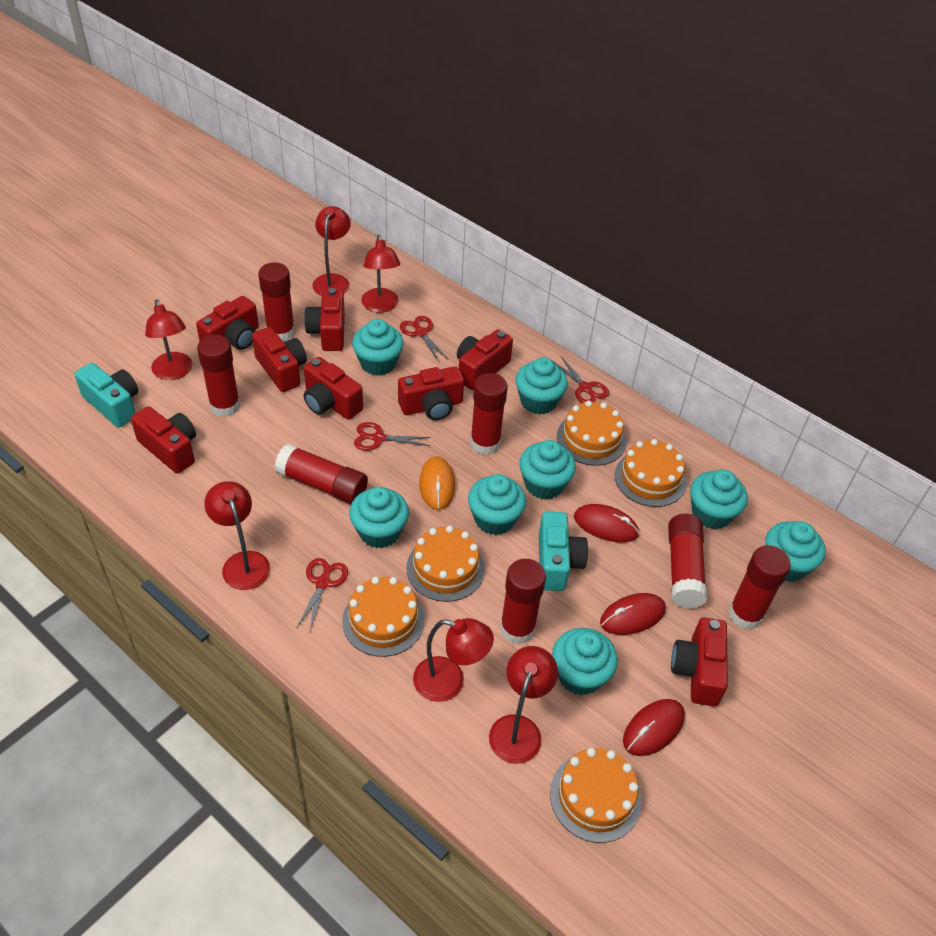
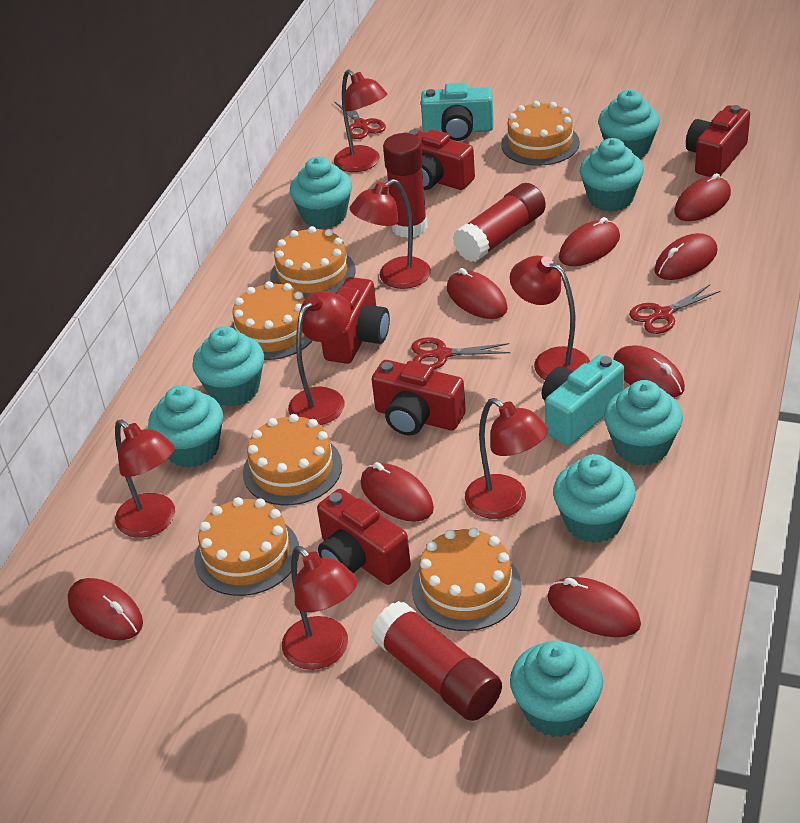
orange cake: 5 -> 6
orange mouse: 1 -> 0
red camera: 8 -> 5
red glue stick: 7 -> 3
red lamp: 6 -> 7
red mouse: 3 -> 8
red scissors: 4 -> 3

